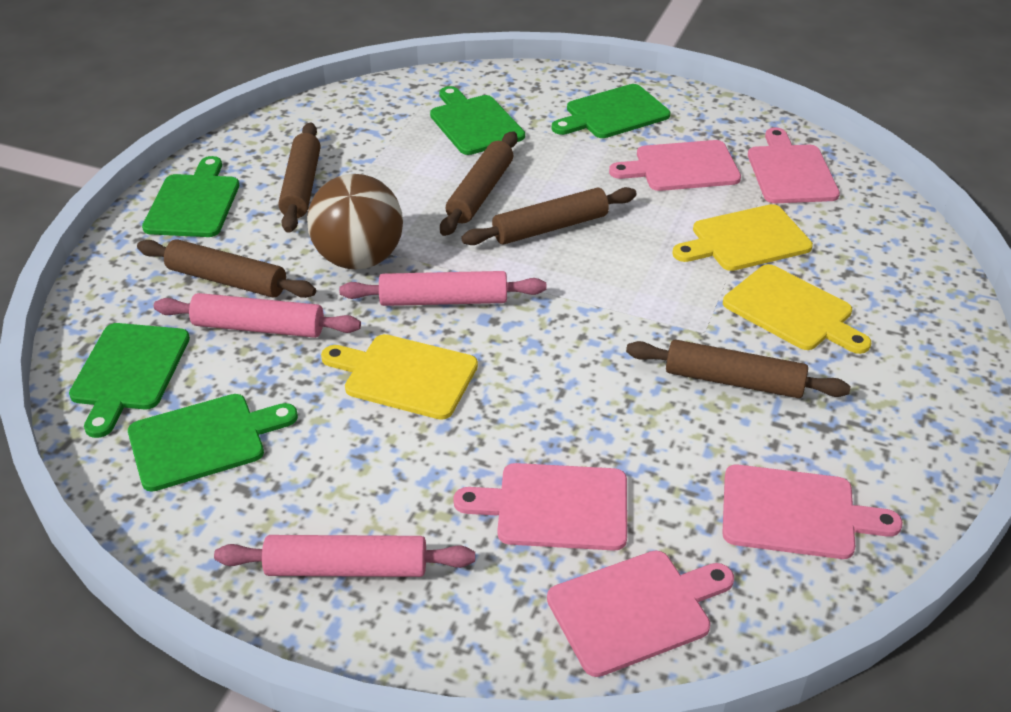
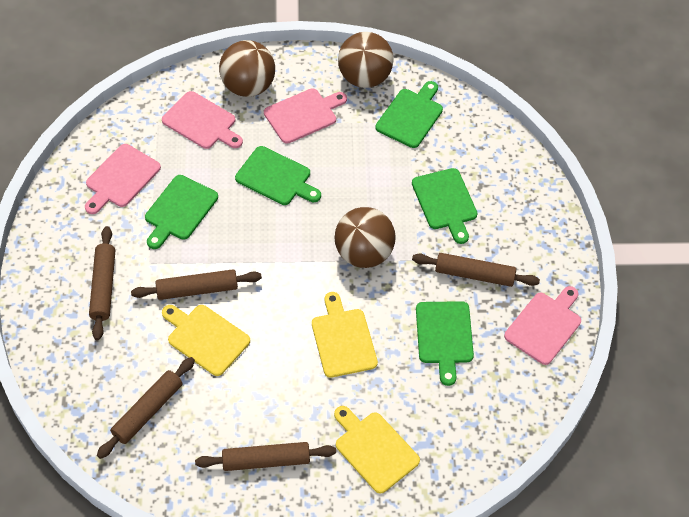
brown ball: 1 -> 3
pink cutting board: 5 -> 4
pink rolling pin: 3 -> 0

